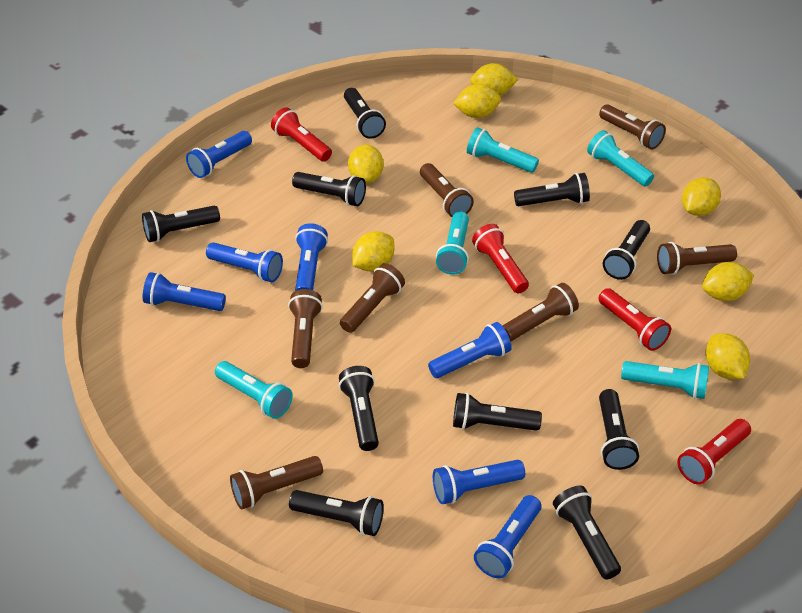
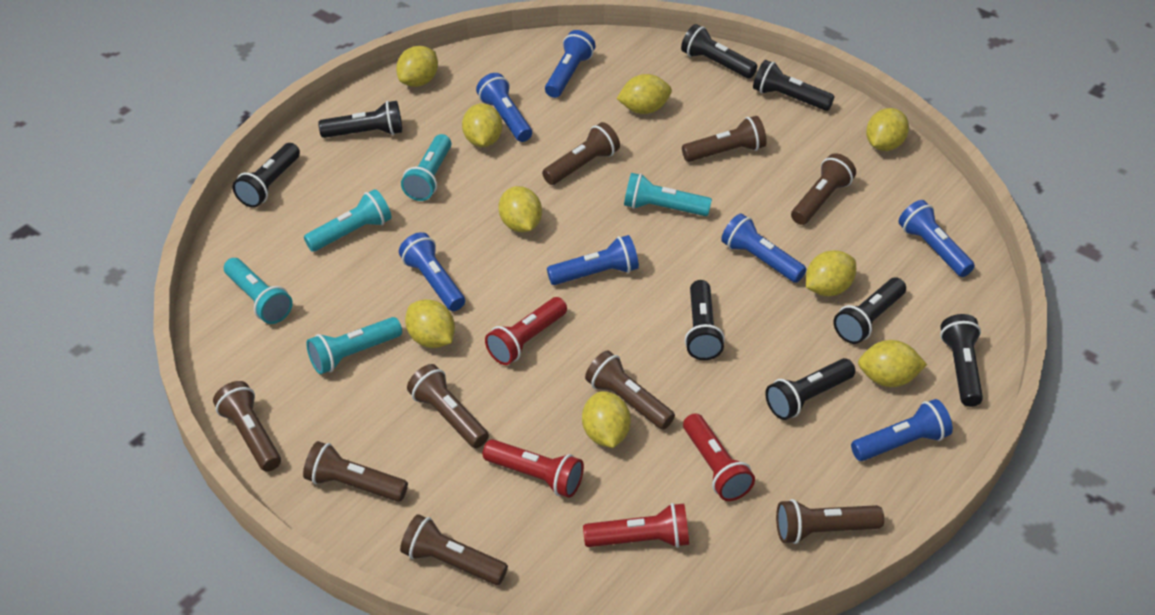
black flashlight: 10 -> 8
brown flashlight: 7 -> 9
yellow lemon: 7 -> 9

